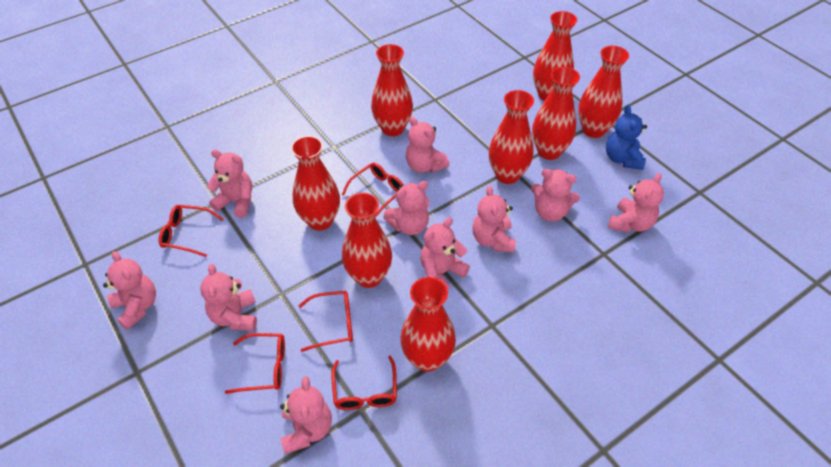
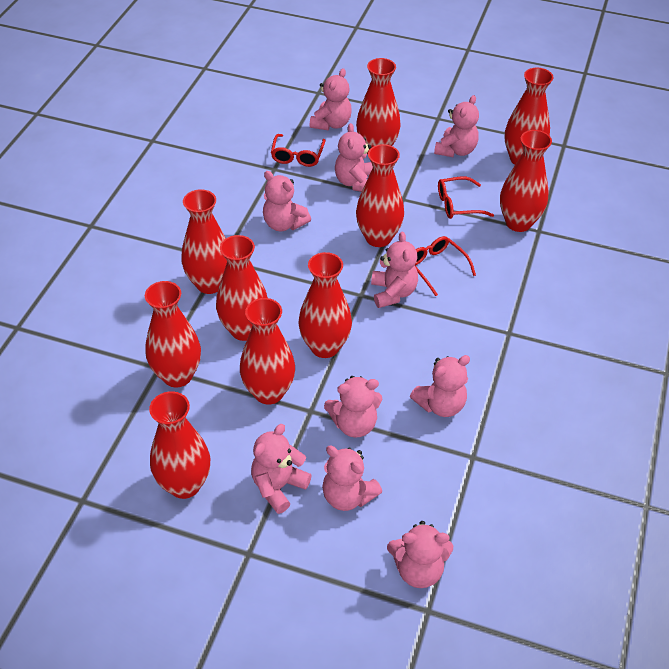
blue teddy bear: 1 -> 0
red glasses: 5 -> 3
red vase: 8 -> 10

